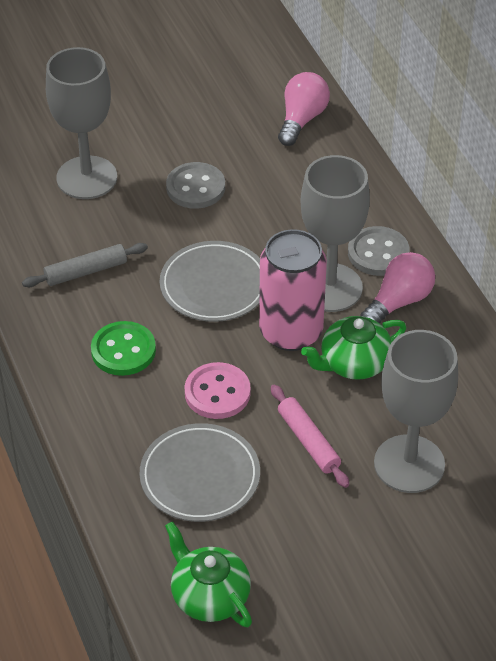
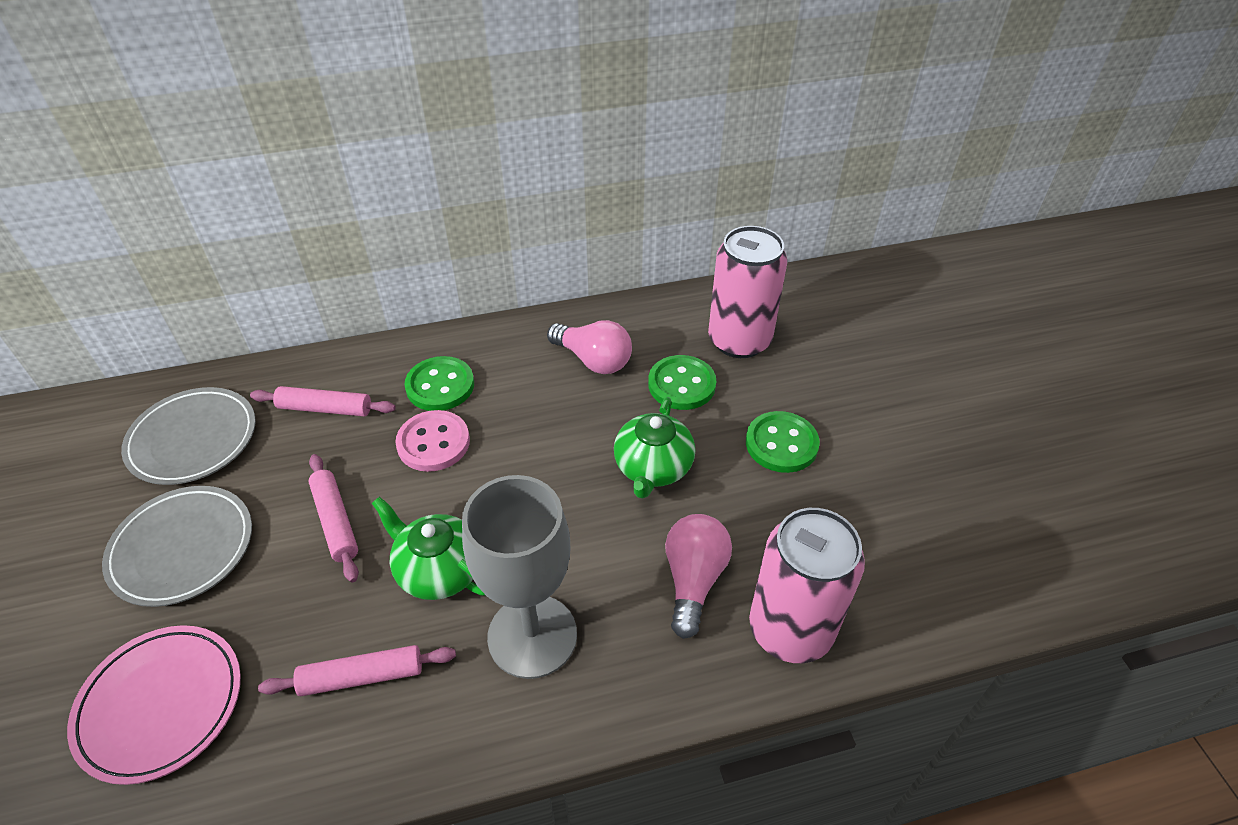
green button: 1 -> 3
grey button: 2 -> 0
grey goblet: 3 -> 1
grey rolling pin: 1 -> 0
pink can: 1 -> 2
pink plate: 0 -> 1
pink rolling pin: 1 -> 3

